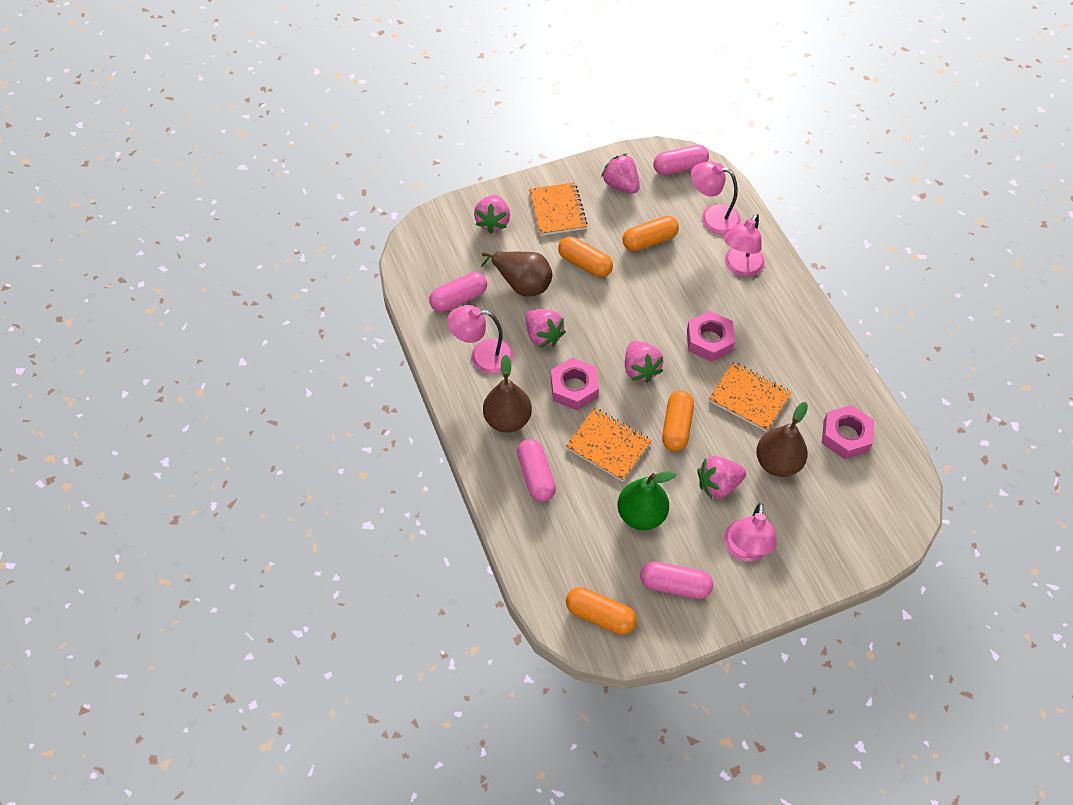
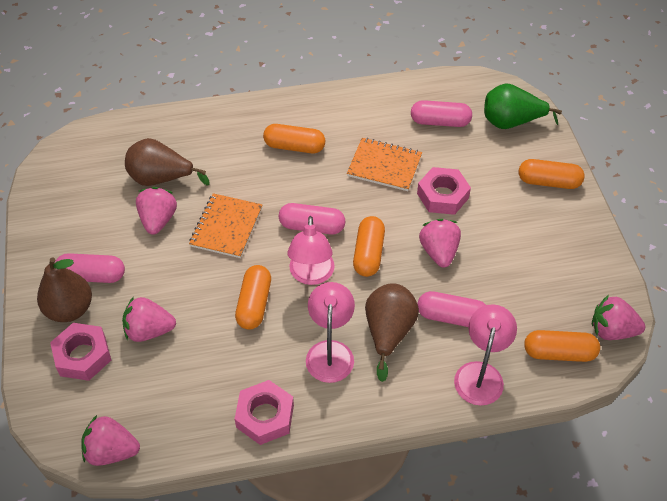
orange capsule: 4 -> 5
orange notebook: 3 -> 2
pink lamp: 4 -> 3

